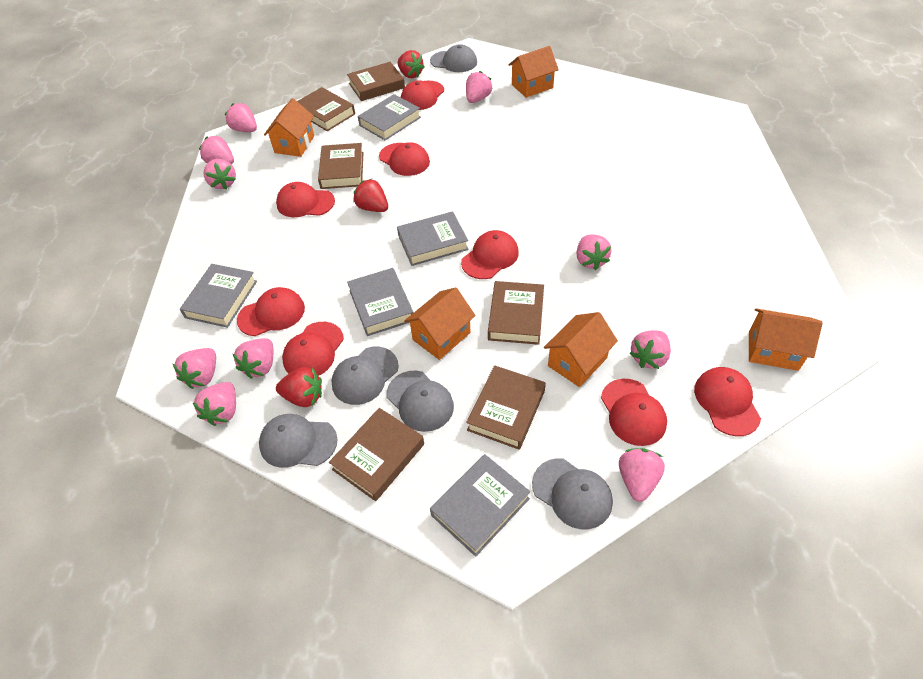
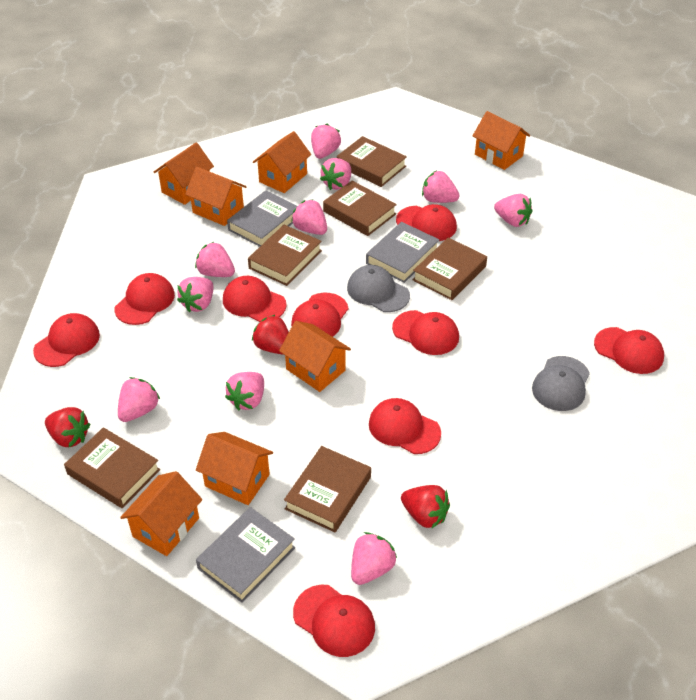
grey book: 5 -> 3
grey cap: 5 -> 2
orange house: 5 -> 7
red cap: 8 -> 9

